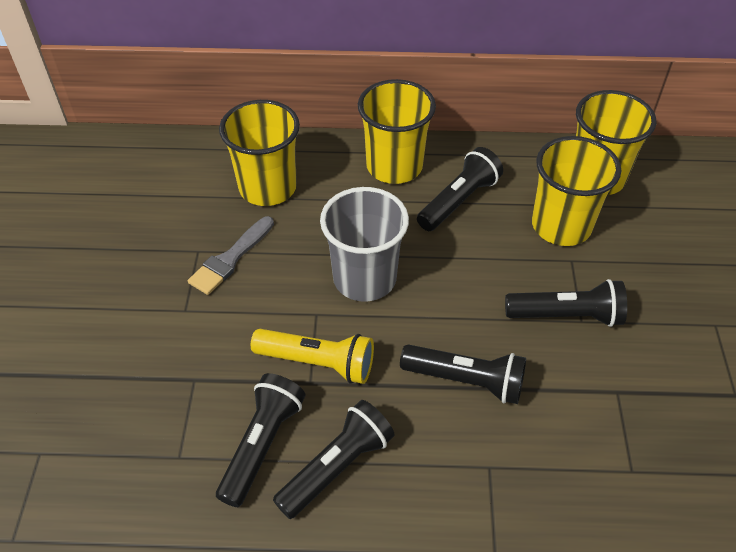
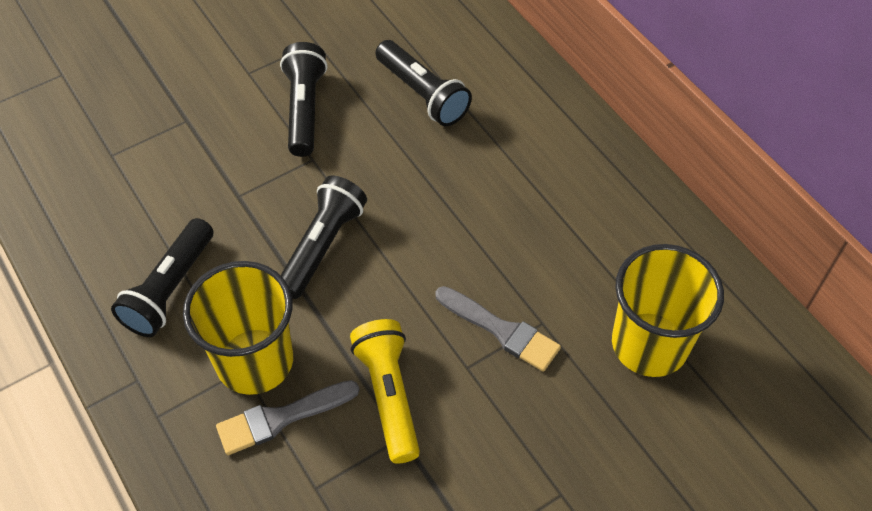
black flashlight: 5 -> 4
grey brush: 1 -> 2
grey cup: 1 -> 0
yellow cup: 4 -> 2

